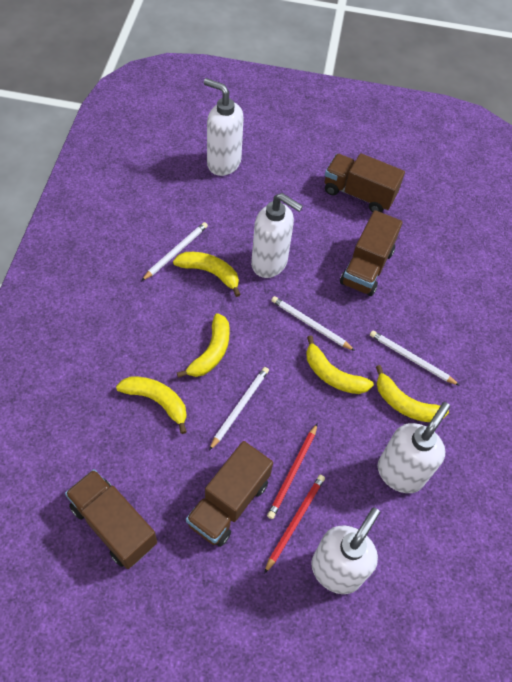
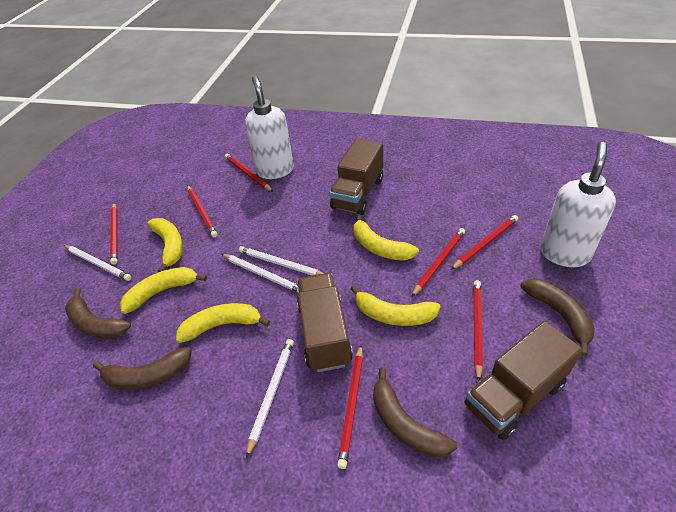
brown banana: 0 -> 4
brown truck: 4 -> 3
red pencil: 2 -> 7
white soap dispenser: 4 -> 2

